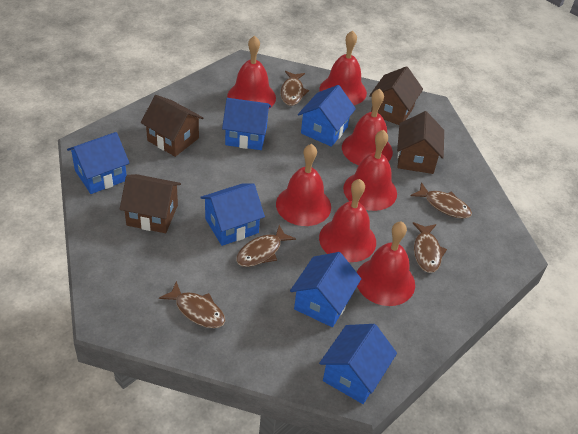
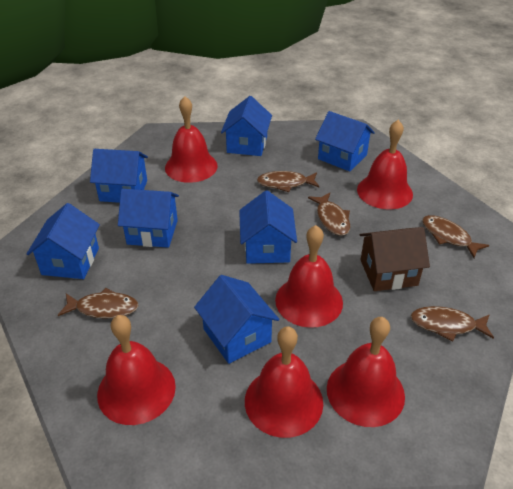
blue house: 6 -> 7
brown house: 4 -> 1
red bell: 7 -> 6

